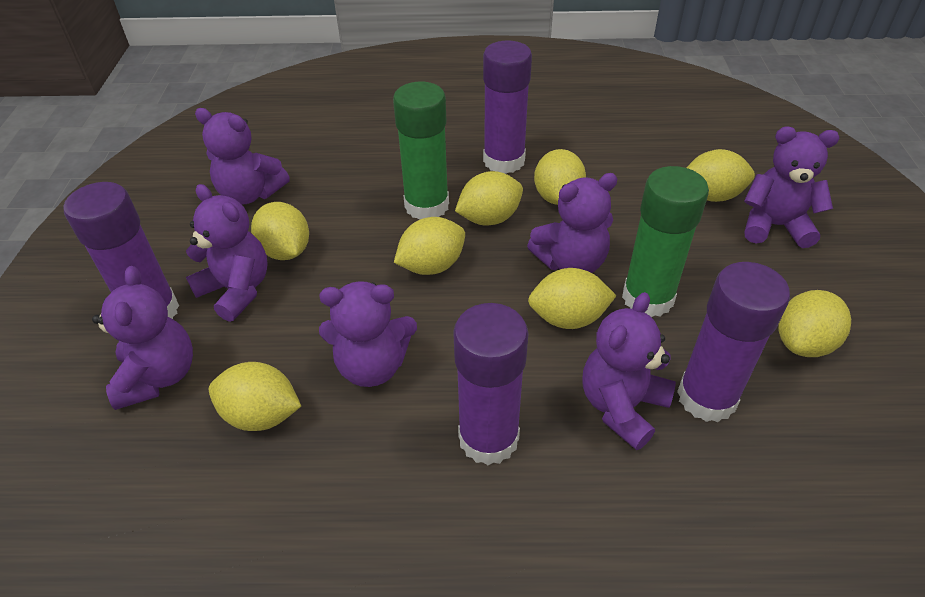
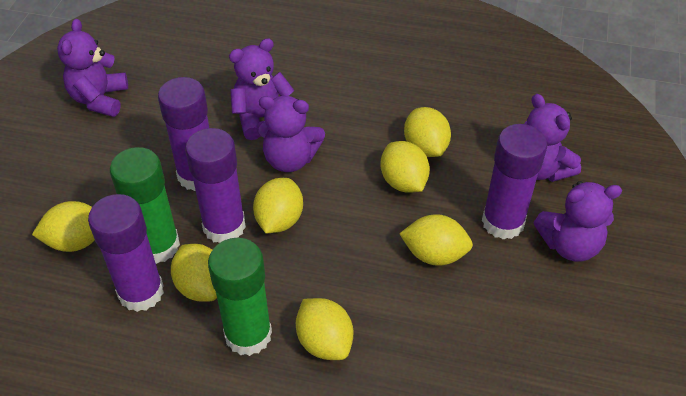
purple teddy bear: 7 -> 5
yellow lemon: 8 -> 7

